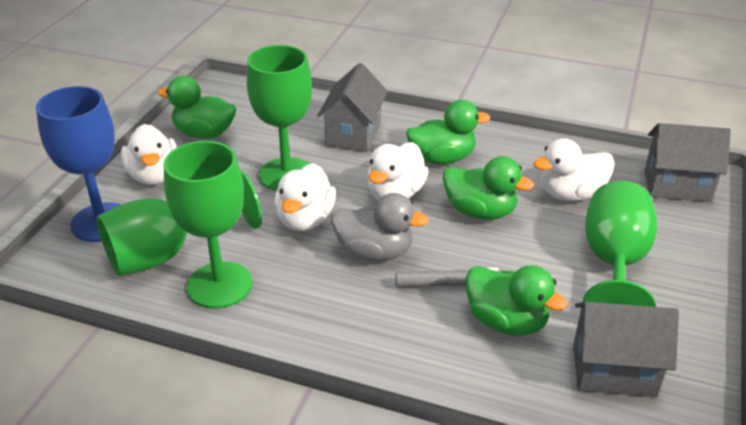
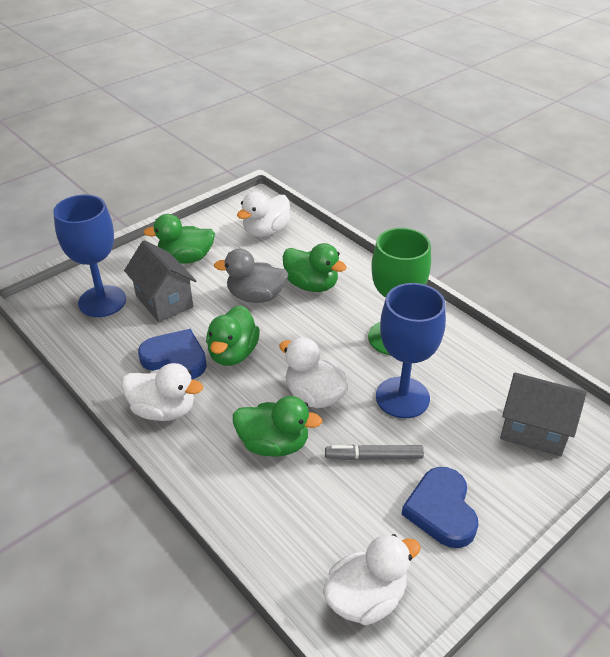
blue goblet: 1 -> 2
blue heart: 0 -> 2
green goblet: 4 -> 1
grey house: 3 -> 2

